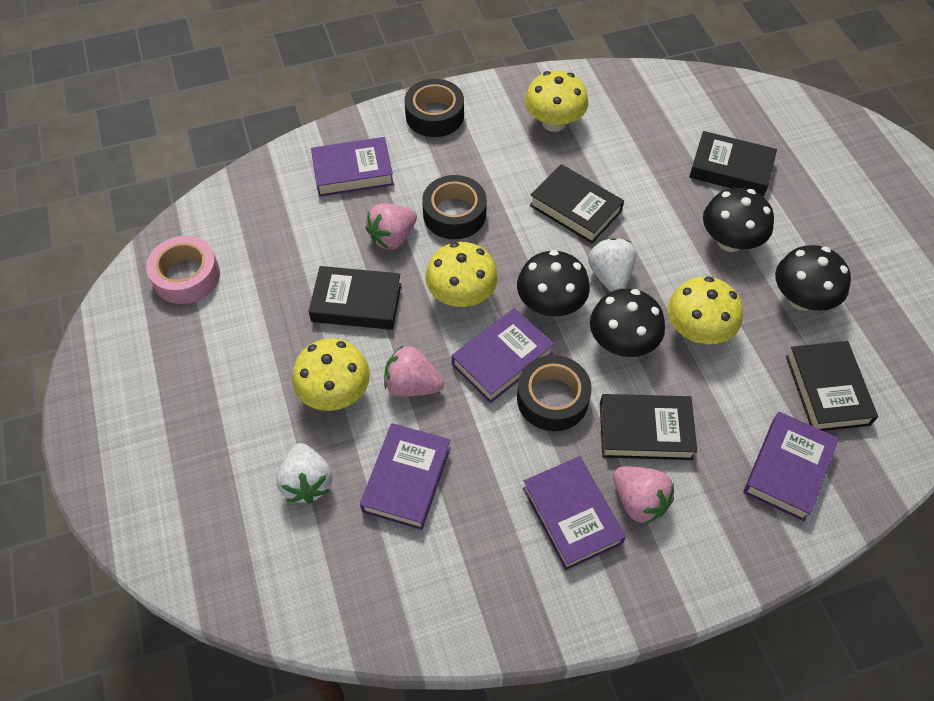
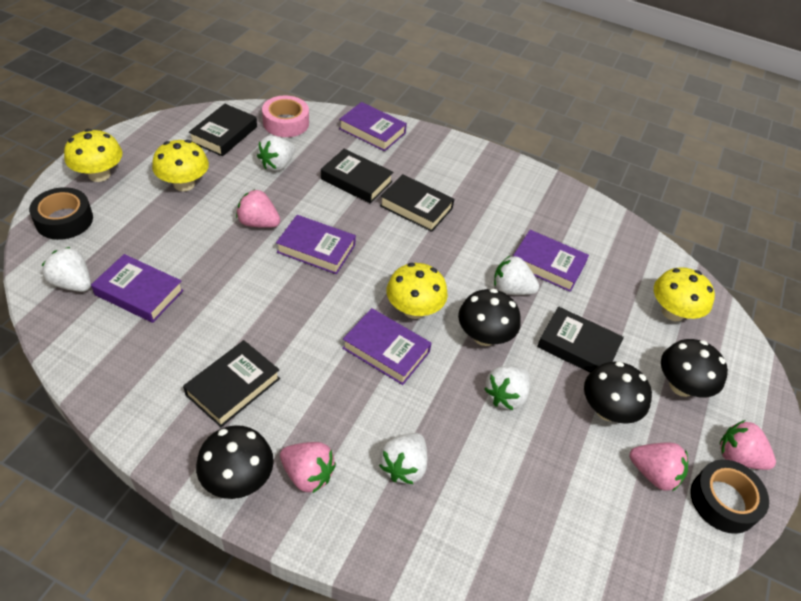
black tape: 3 -> 2
pink strawberry: 3 -> 4
white strawberry: 2 -> 5

